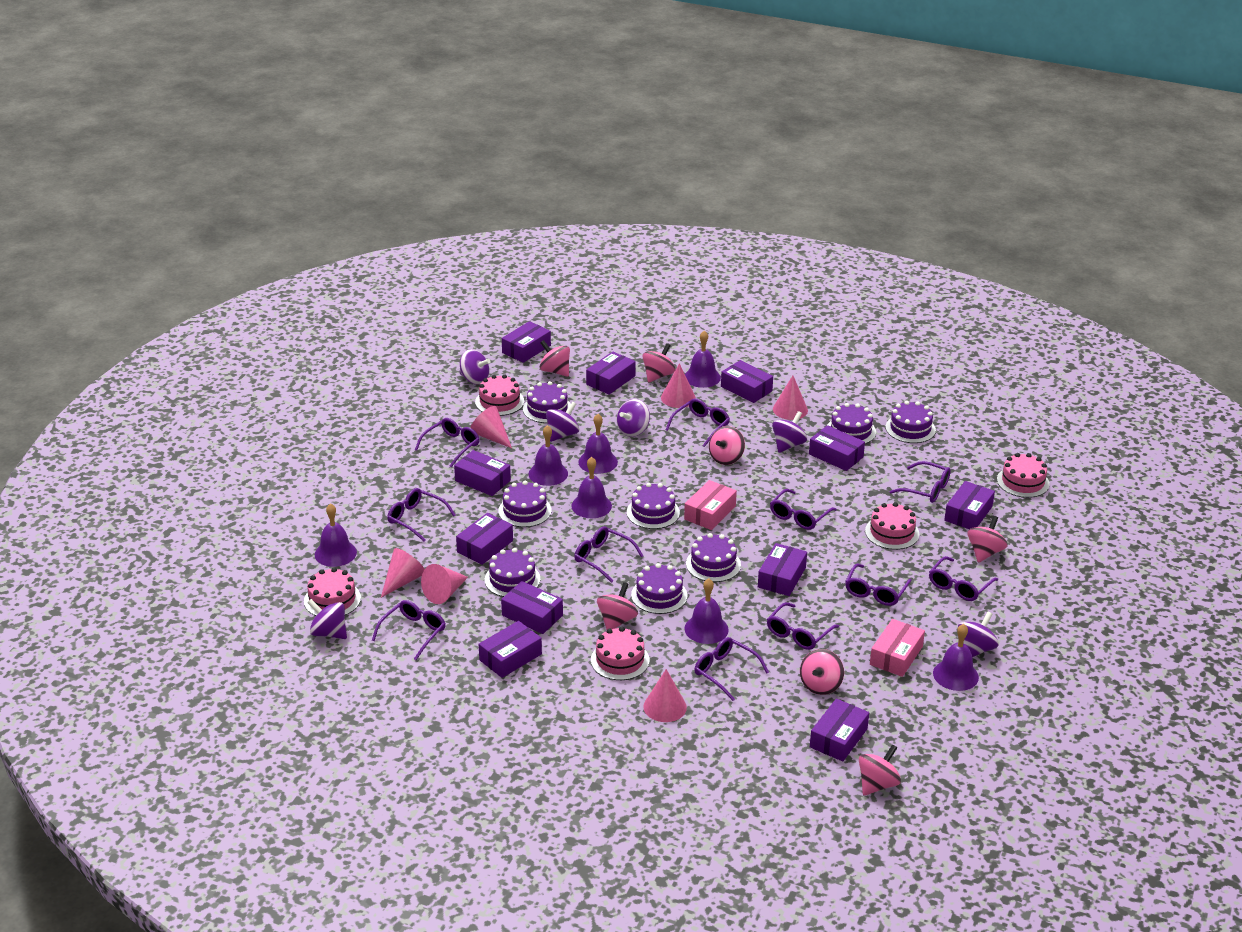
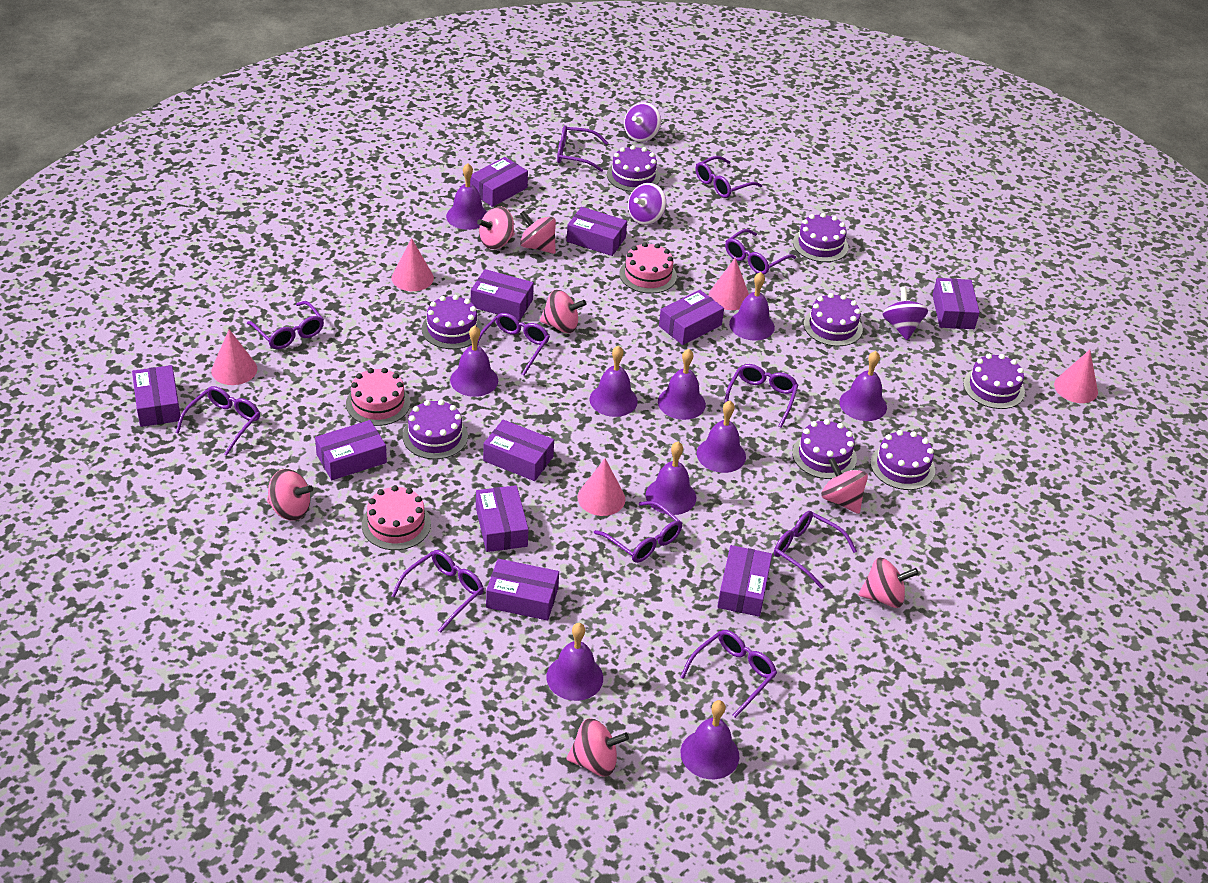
pink box: 2 -> 0
pink cake: 5 -> 3
pink cone: 6 -> 5
purple bell: 7 -> 10
purple spinning top: 6 -> 3

